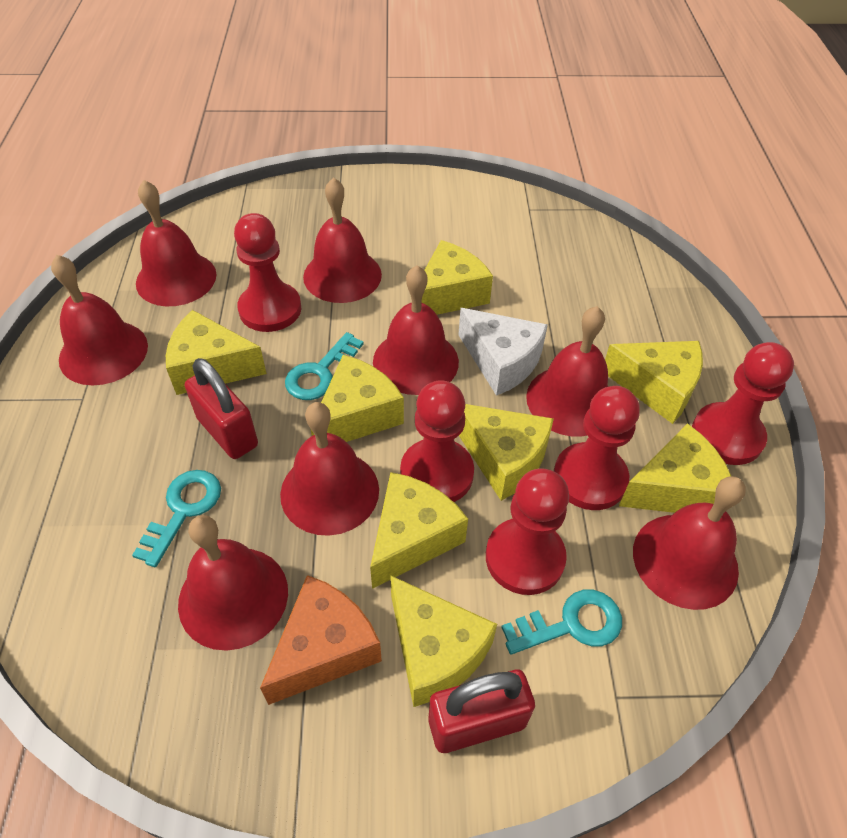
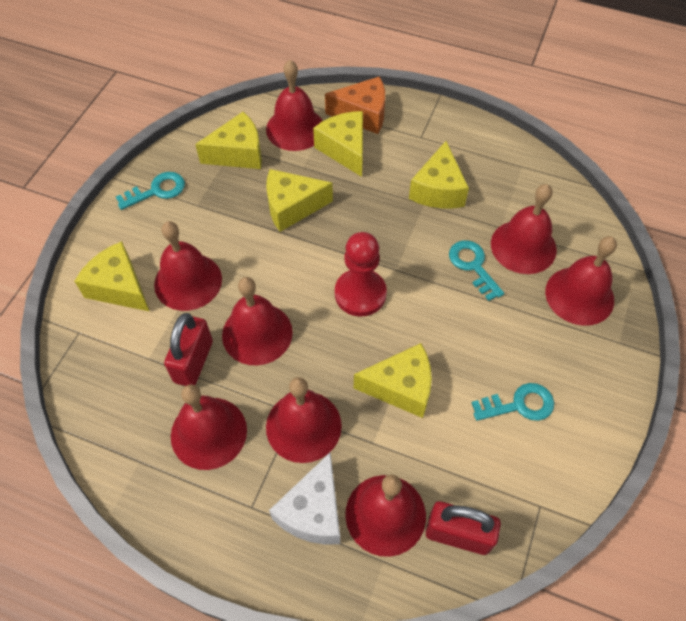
red pawn: 5 -> 1
yellow cheese: 8 -> 6

